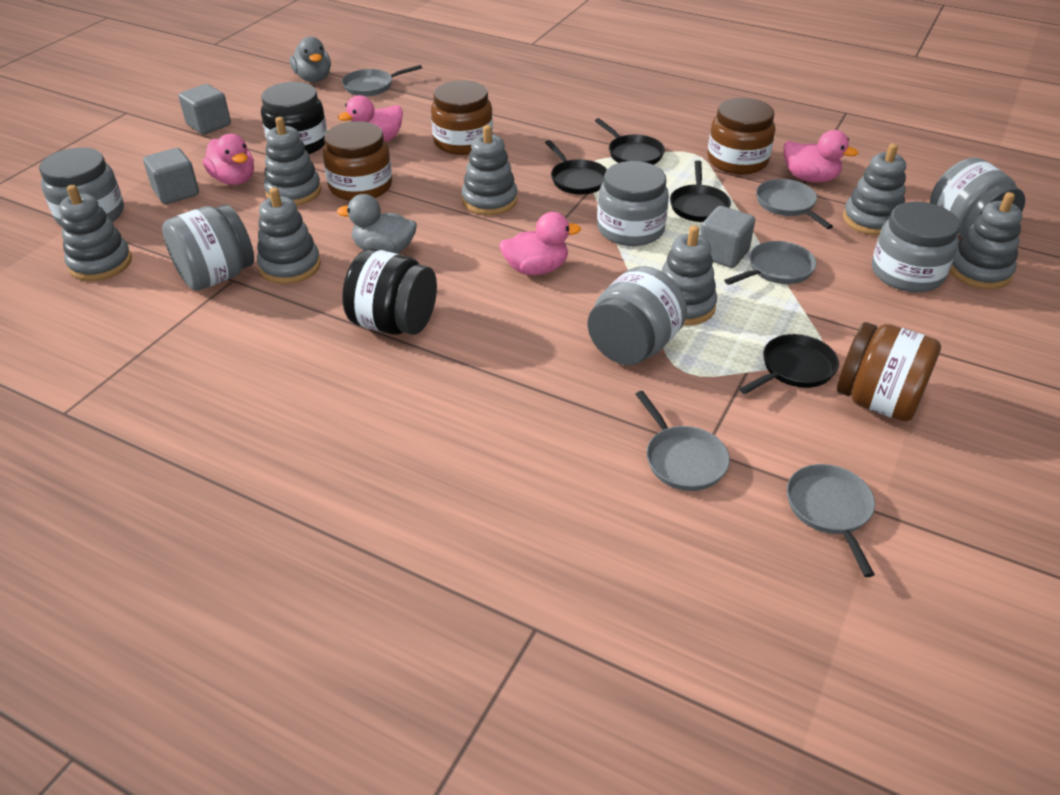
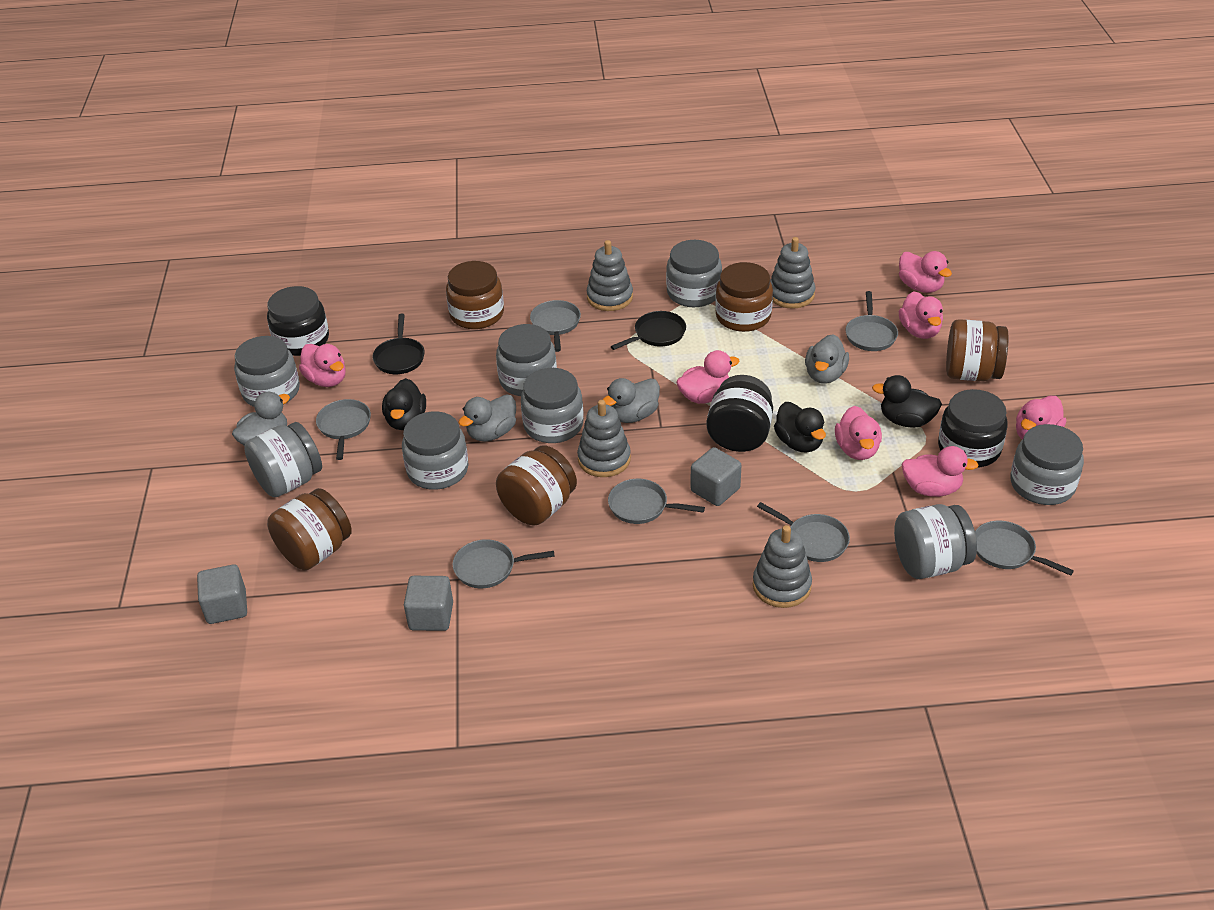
black duck: 0 -> 3
black jar: 2 -> 3
black pan: 4 -> 2
brown jar: 4 -> 5
grey duck: 2 -> 4
grey jar: 6 -> 8
grey pan: 5 -> 7
grey stacking toy: 7 -> 4
pink duck: 4 -> 7

